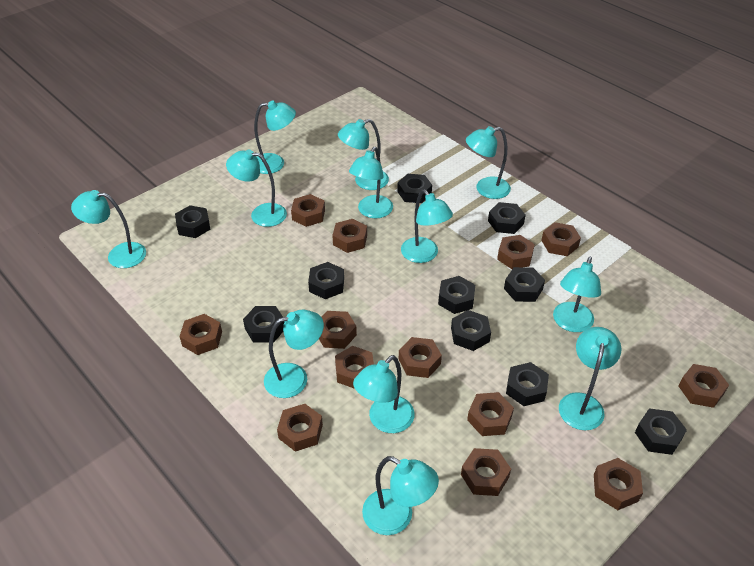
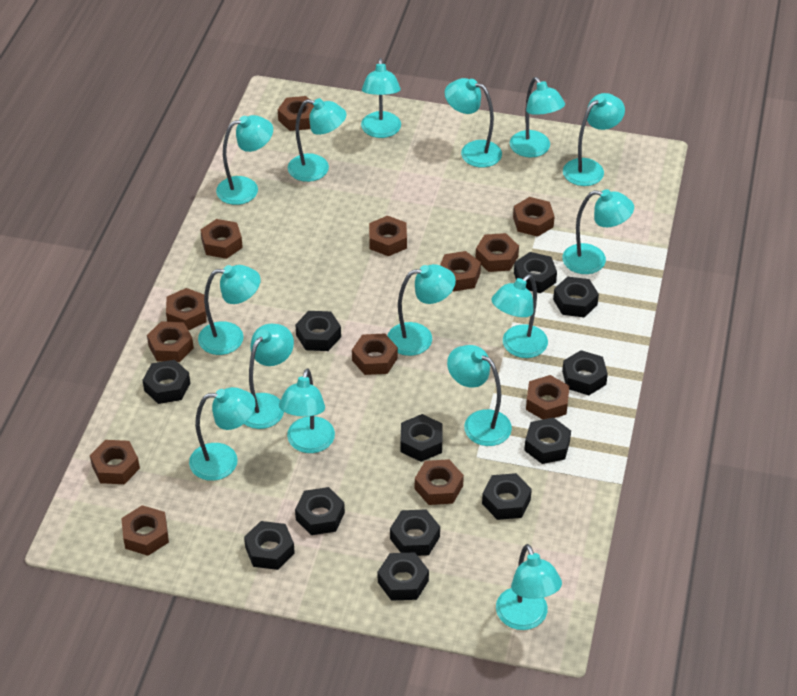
black nut: 10 -> 12
turquoise lamp: 12 -> 15

